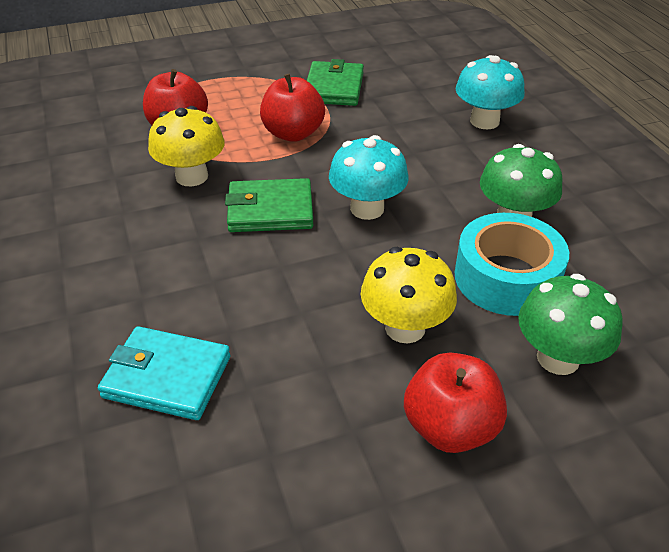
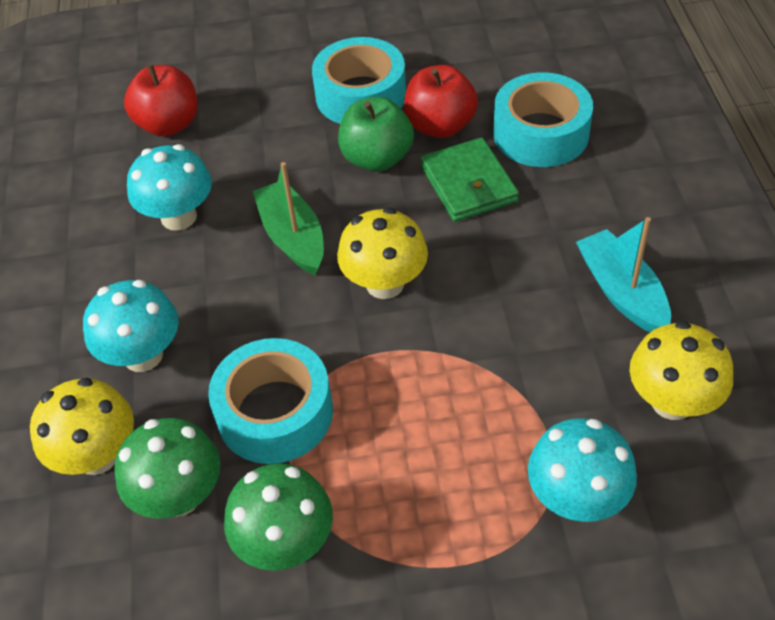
green apple: 0 -> 1
green boat: 0 -> 1
green wallet: 2 -> 1
red apple: 3 -> 2
turquoise boat: 0 -> 1
turquoise mushroom: 2 -> 3
turquoise tape: 1 -> 3
turquoise wallet: 1 -> 0
yellow mushroom: 2 -> 3

